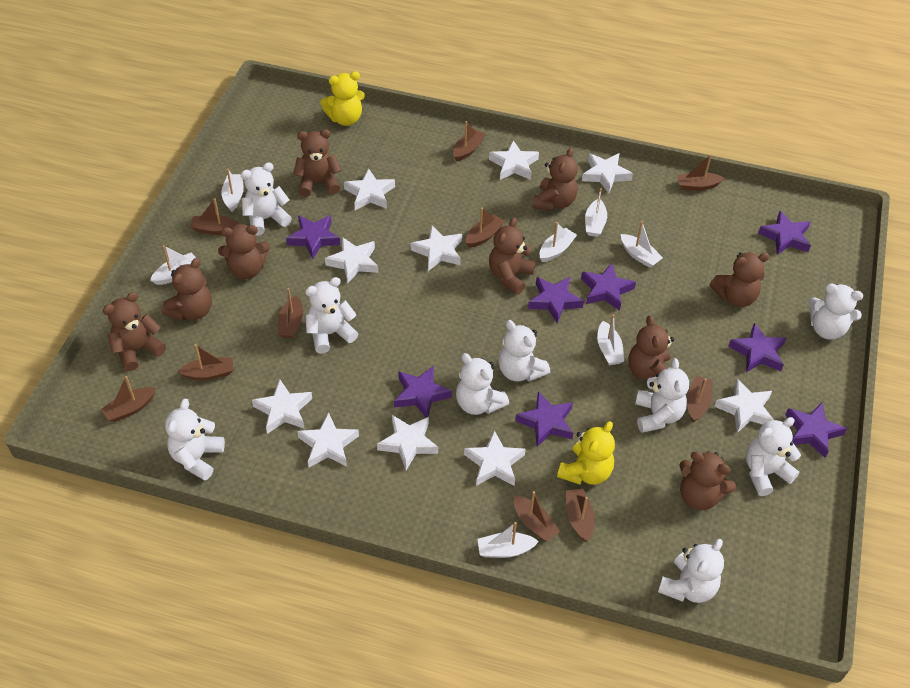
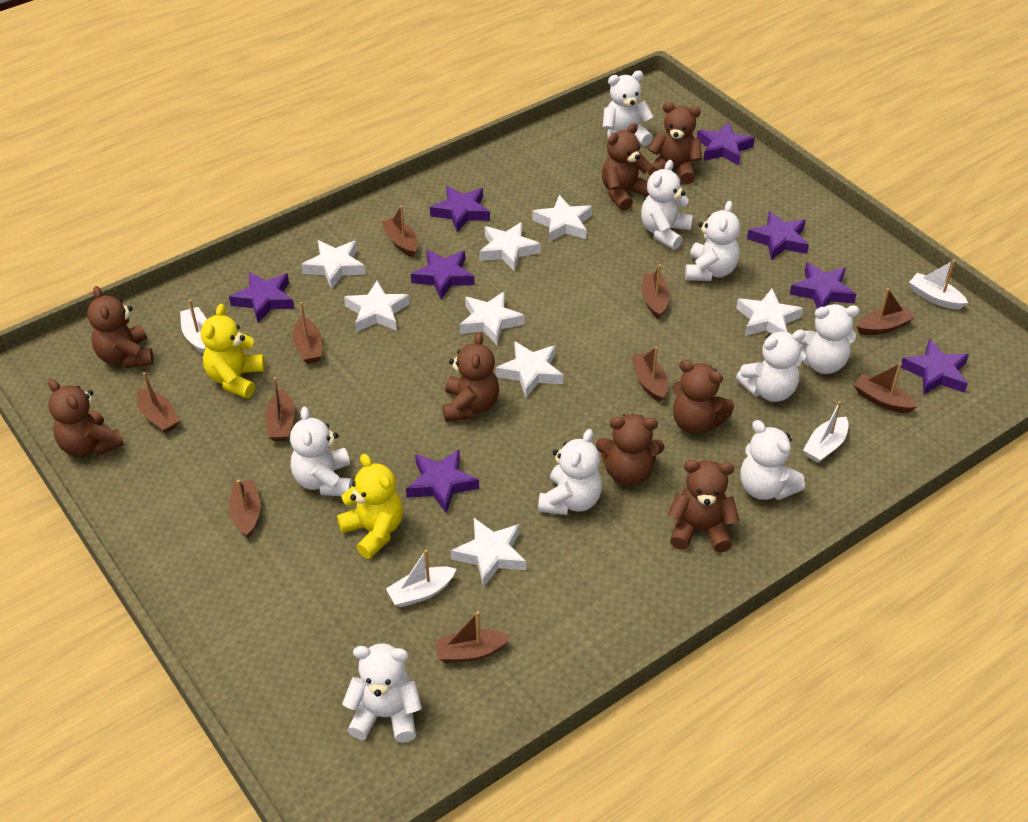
brown teddy bear: 9 -> 8
white boat: 7 -> 4
white star: 10 -> 8

